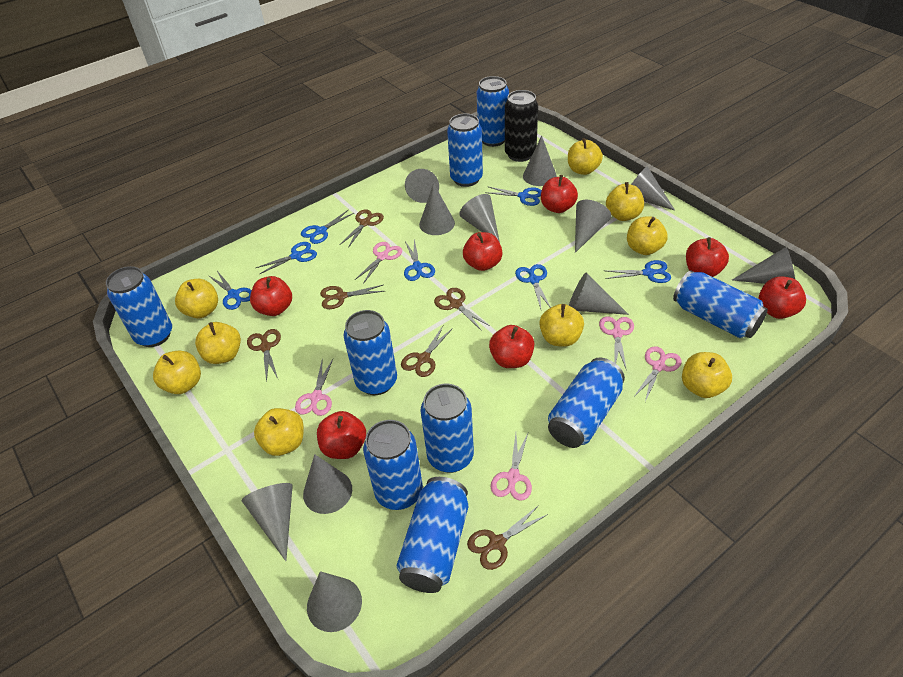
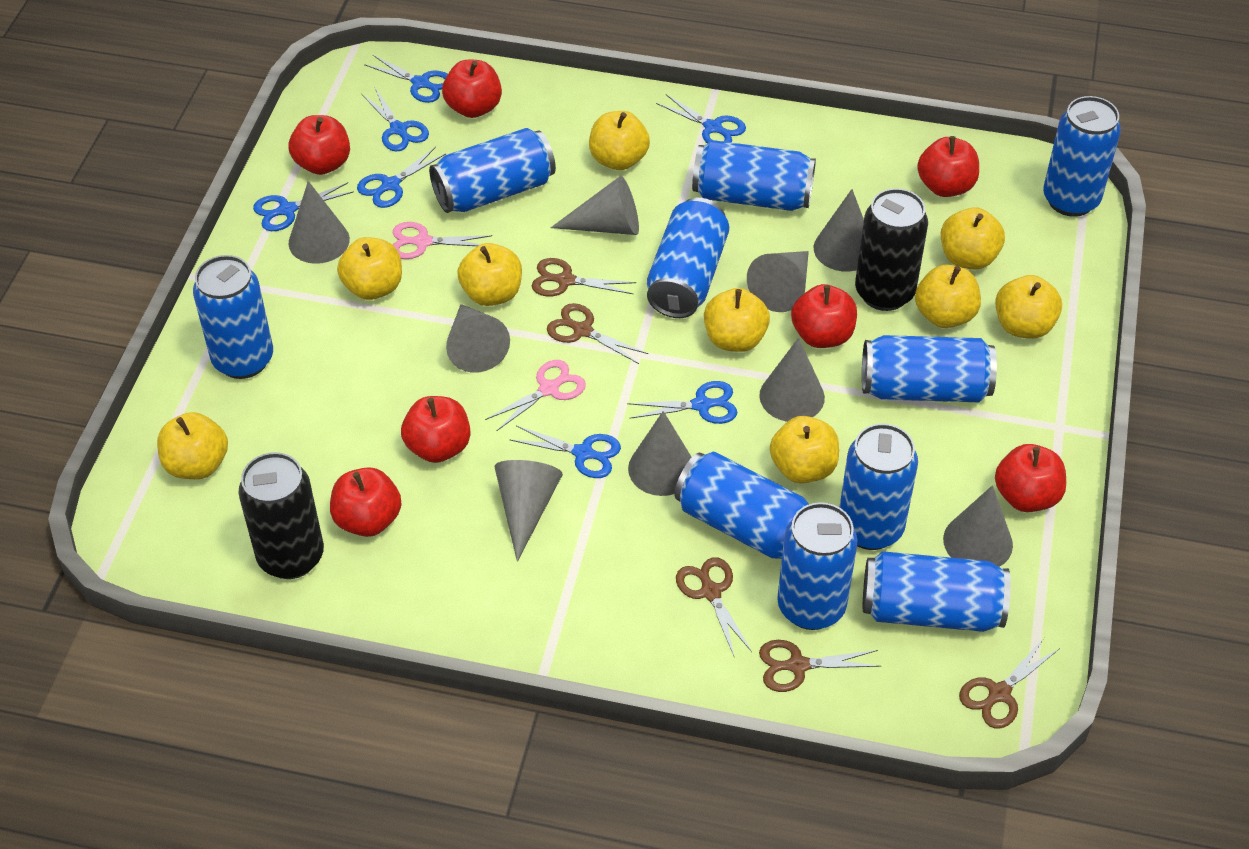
black can: 1 -> 2
blue can: 9 -> 10
brown scissors: 6 -> 5
grey cone: 11 -> 9
pink scissors: 5 -> 2

